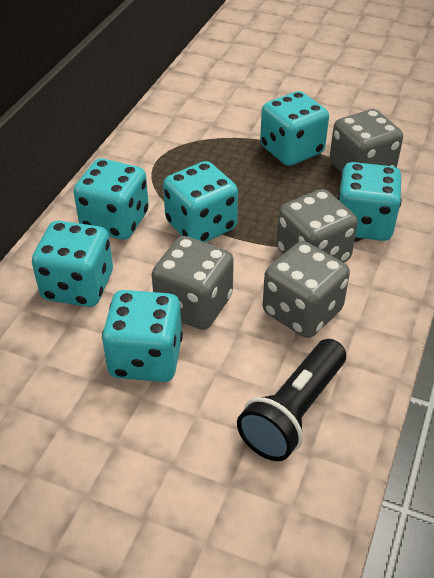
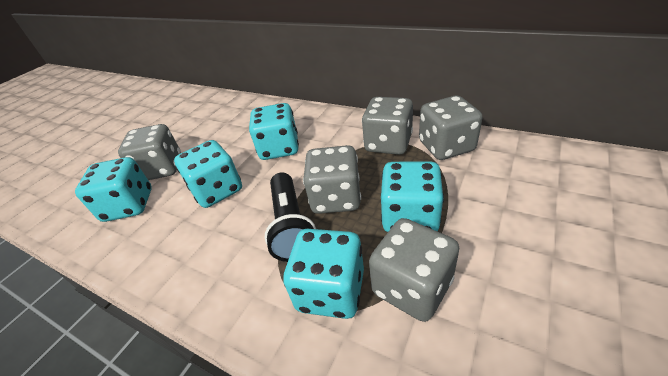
grey dice: 4 -> 5
turquoise dice: 6 -> 5

